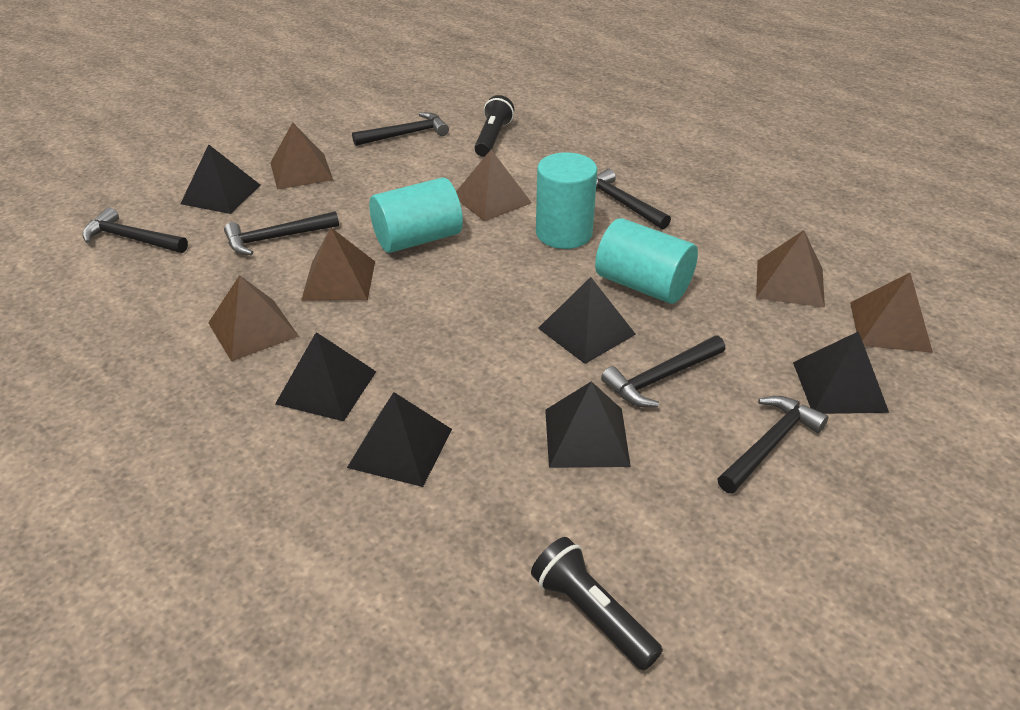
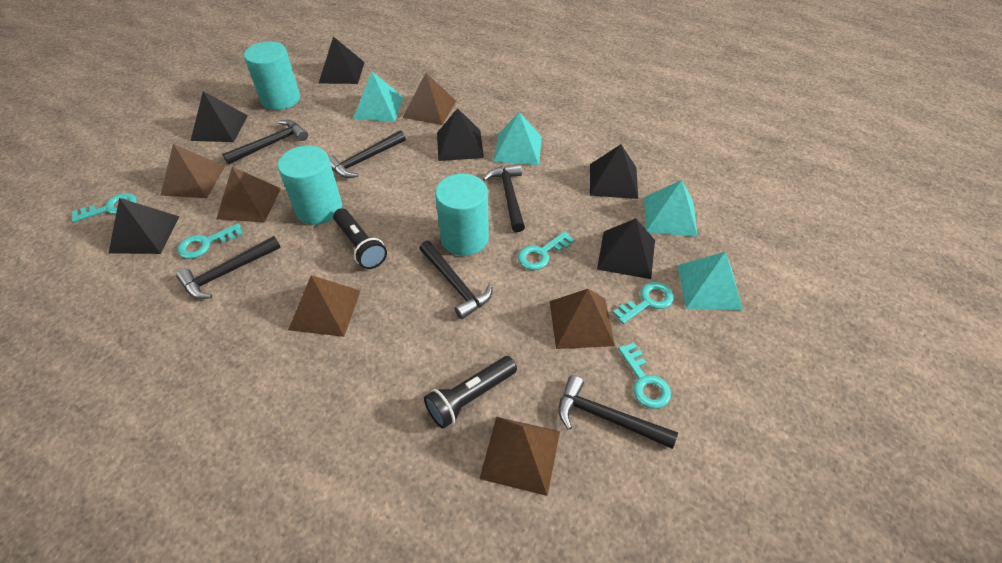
turquoise key: 0 -> 5
turquoise pyramid: 0 -> 4

